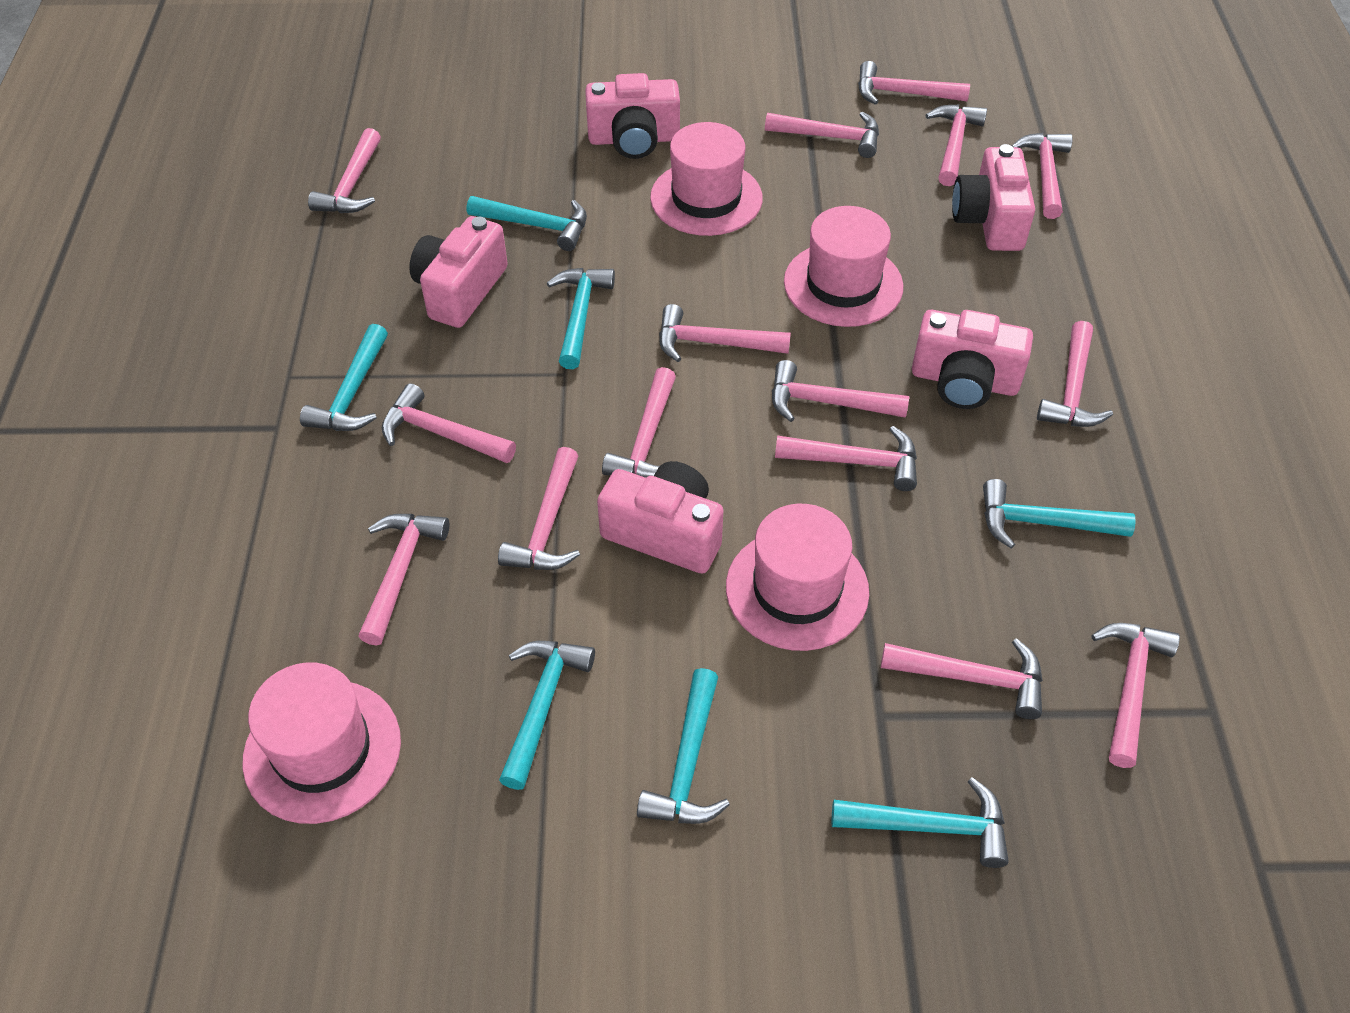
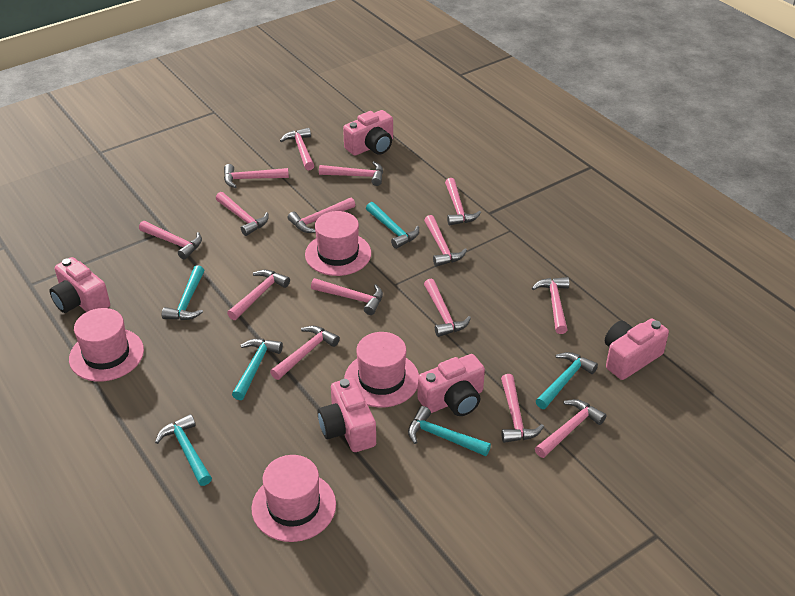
turquoise hammer: 7 -> 6

